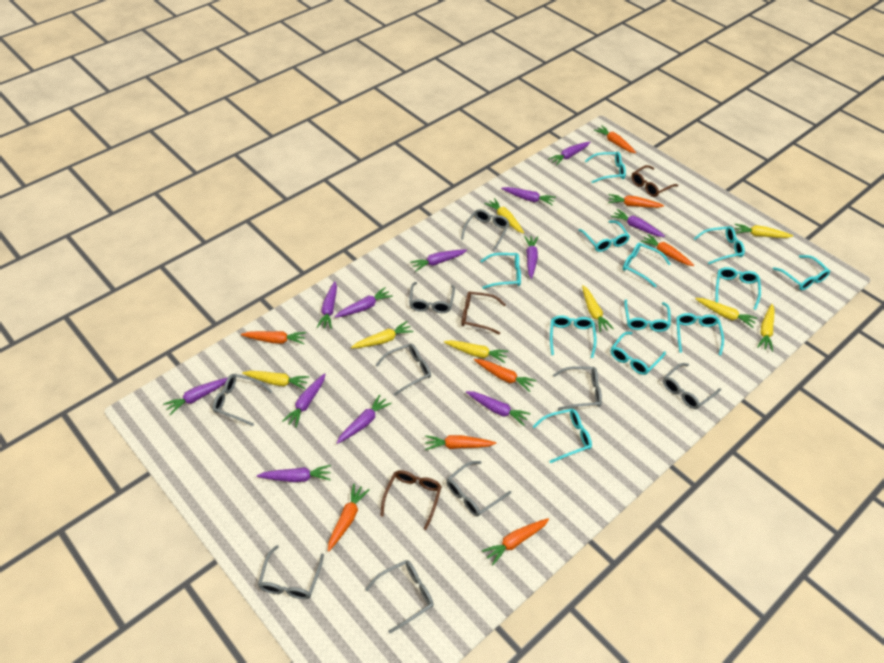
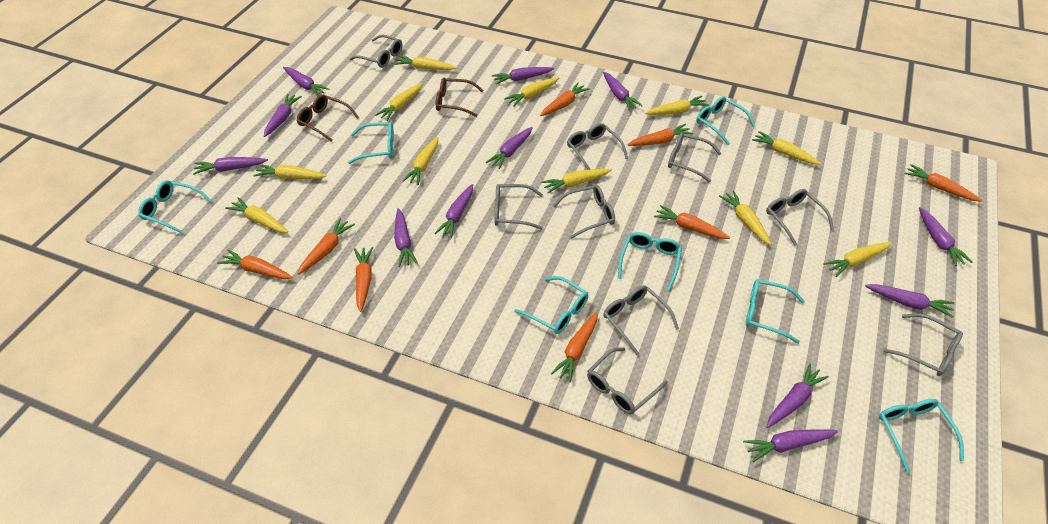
brown glasses: 3 -> 2
turquoise glasses: 12 -> 7
yellow carrot: 8 -> 11

